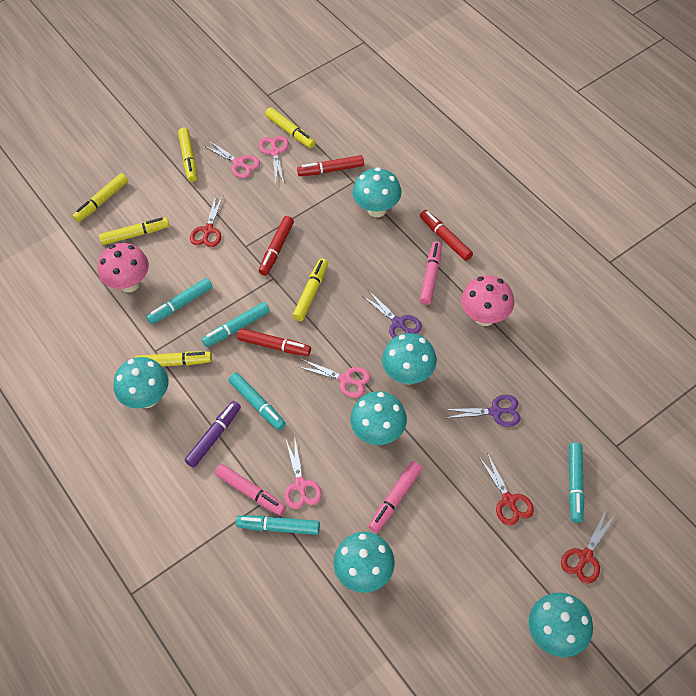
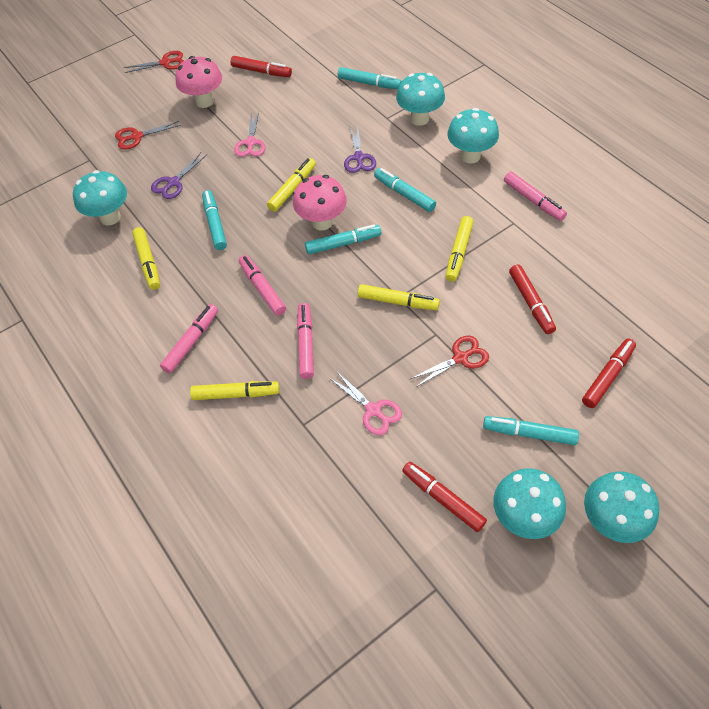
pink marker: 3 -> 4
pink scissors: 4 -> 2
purple marker: 1 -> 0
turquoise mushroom: 6 -> 5
yellow marker: 6 -> 5

